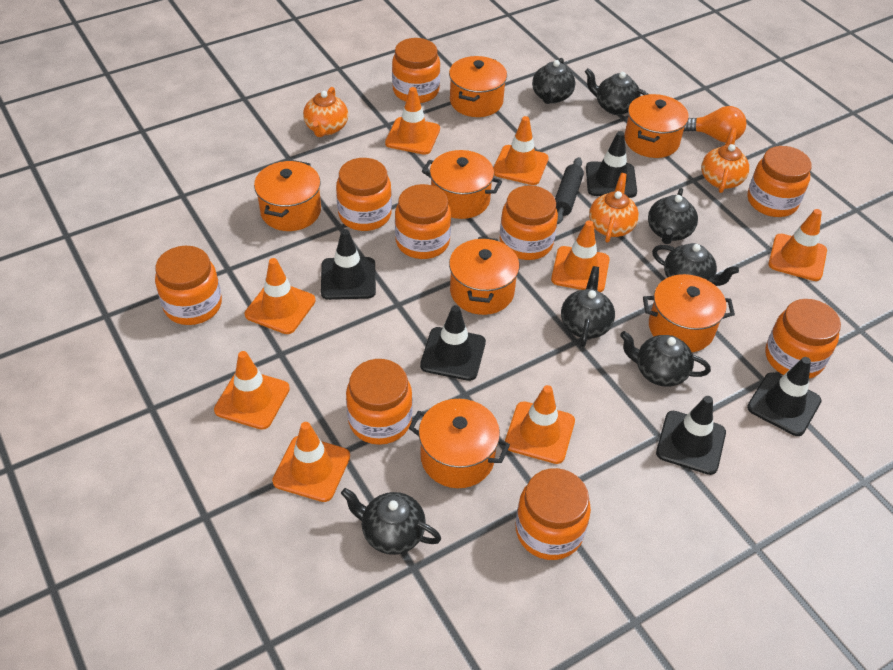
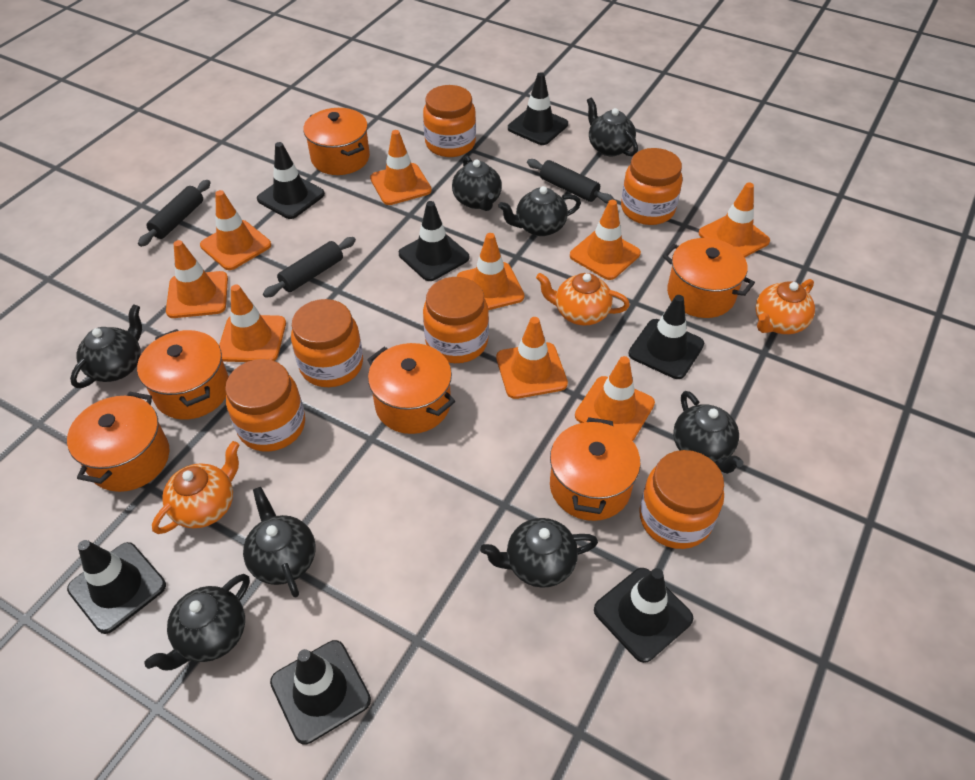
black rolling pin: 1 -> 3
black teapot: 7 -> 8
black traffic cone: 5 -> 7
orange jar: 9 -> 6
orange light bulb: 1 -> 0
orange pot: 7 -> 6
orange traffic cone: 8 -> 9

